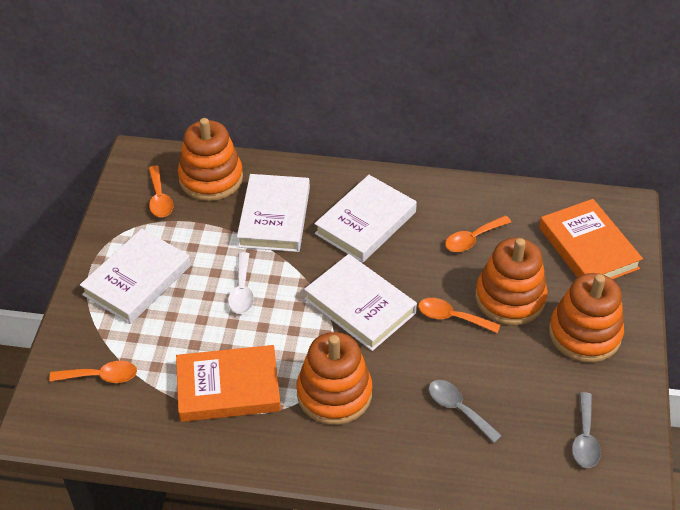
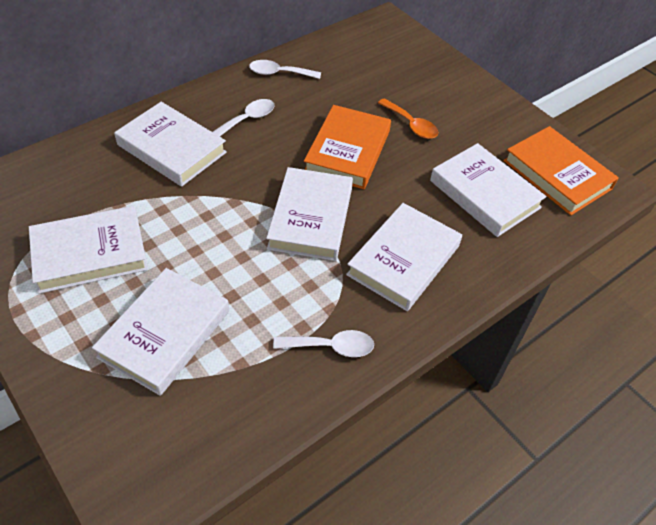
grey spoon: 2 -> 0
orange spoon: 4 -> 1
orange stacking toy: 4 -> 0
white book: 4 -> 6
white spoon: 1 -> 3

